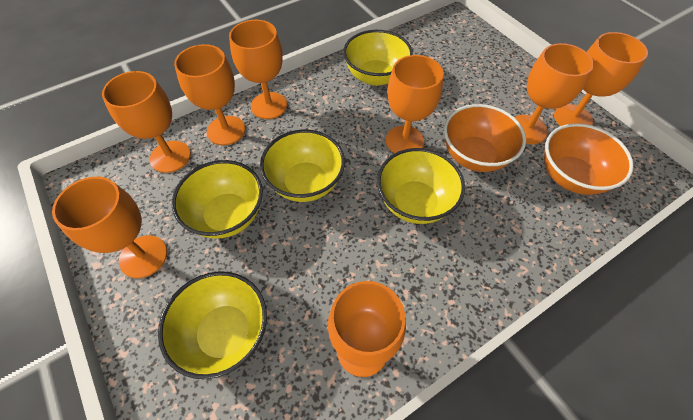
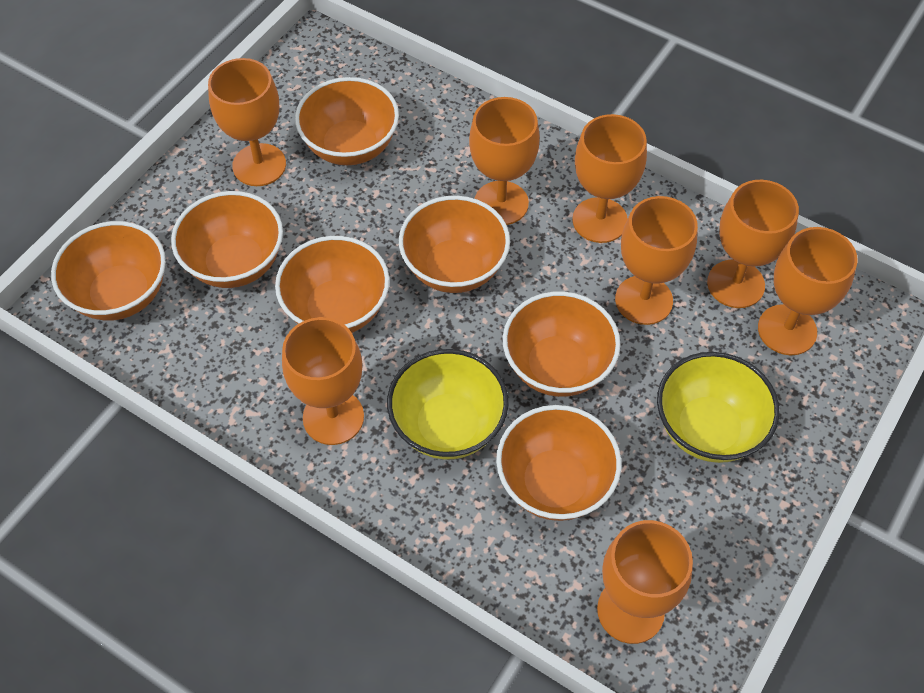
orange bowl: 2 -> 7
yellow bowl: 5 -> 2

